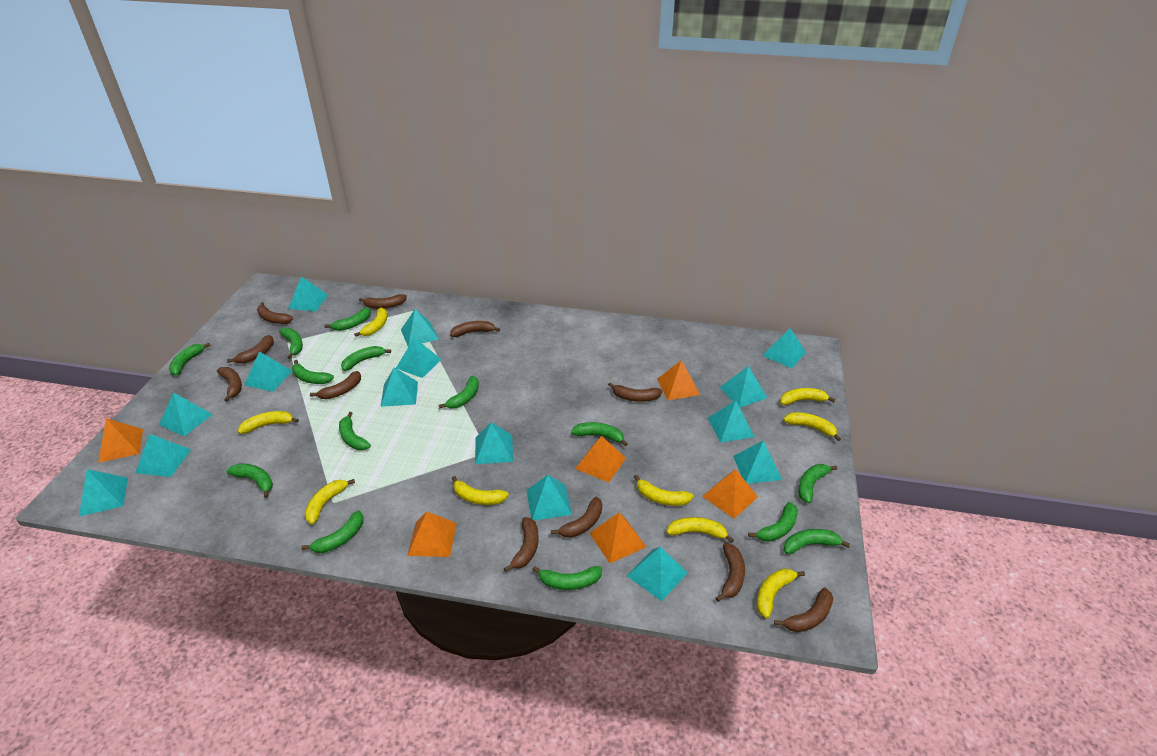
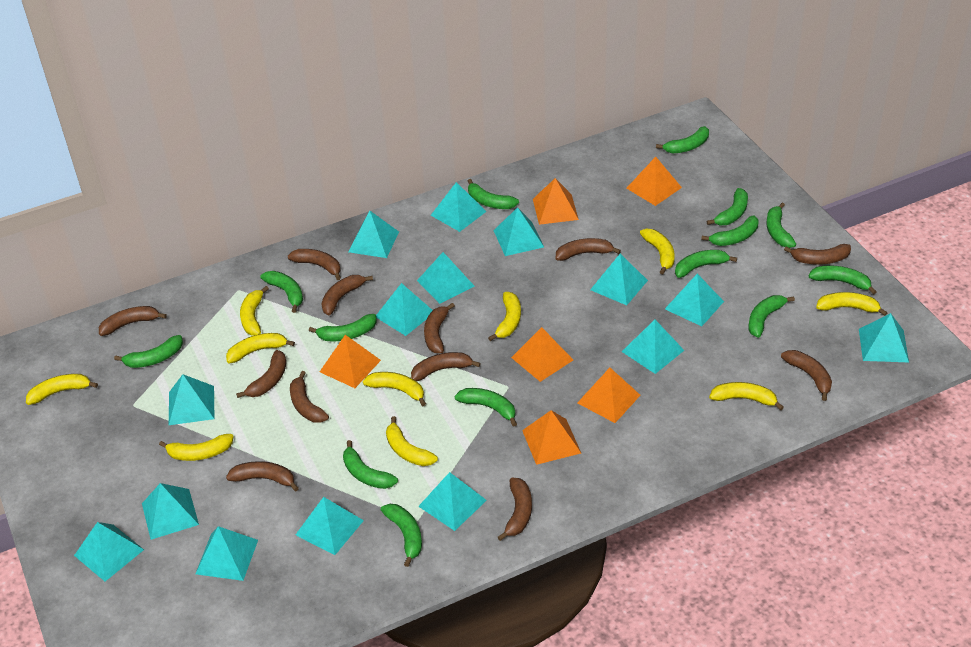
brown banana: 11 -> 12
yellow banana: 9 -> 10

